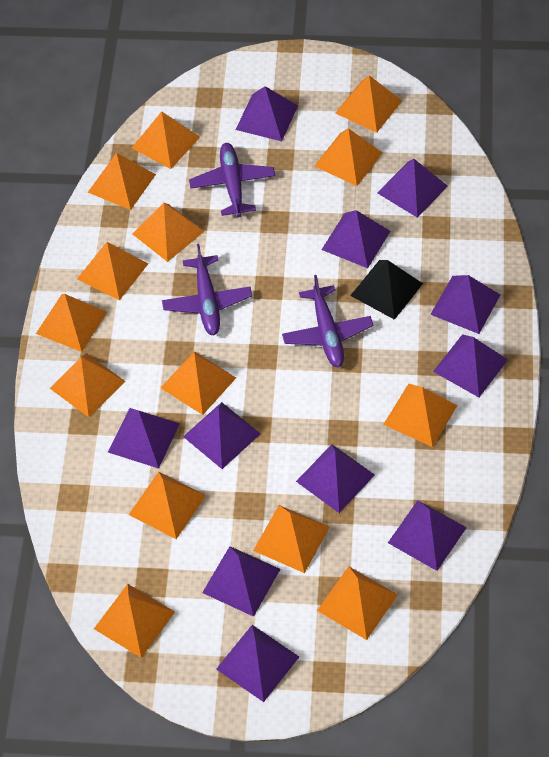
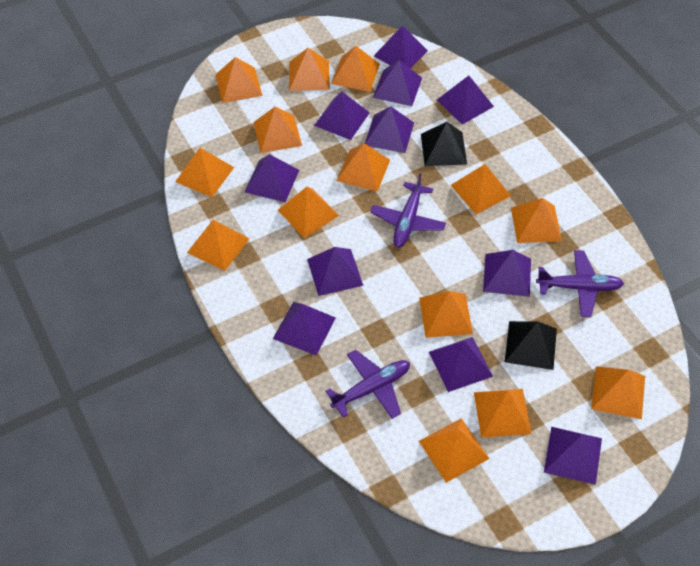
black pyramid: 1 -> 2

